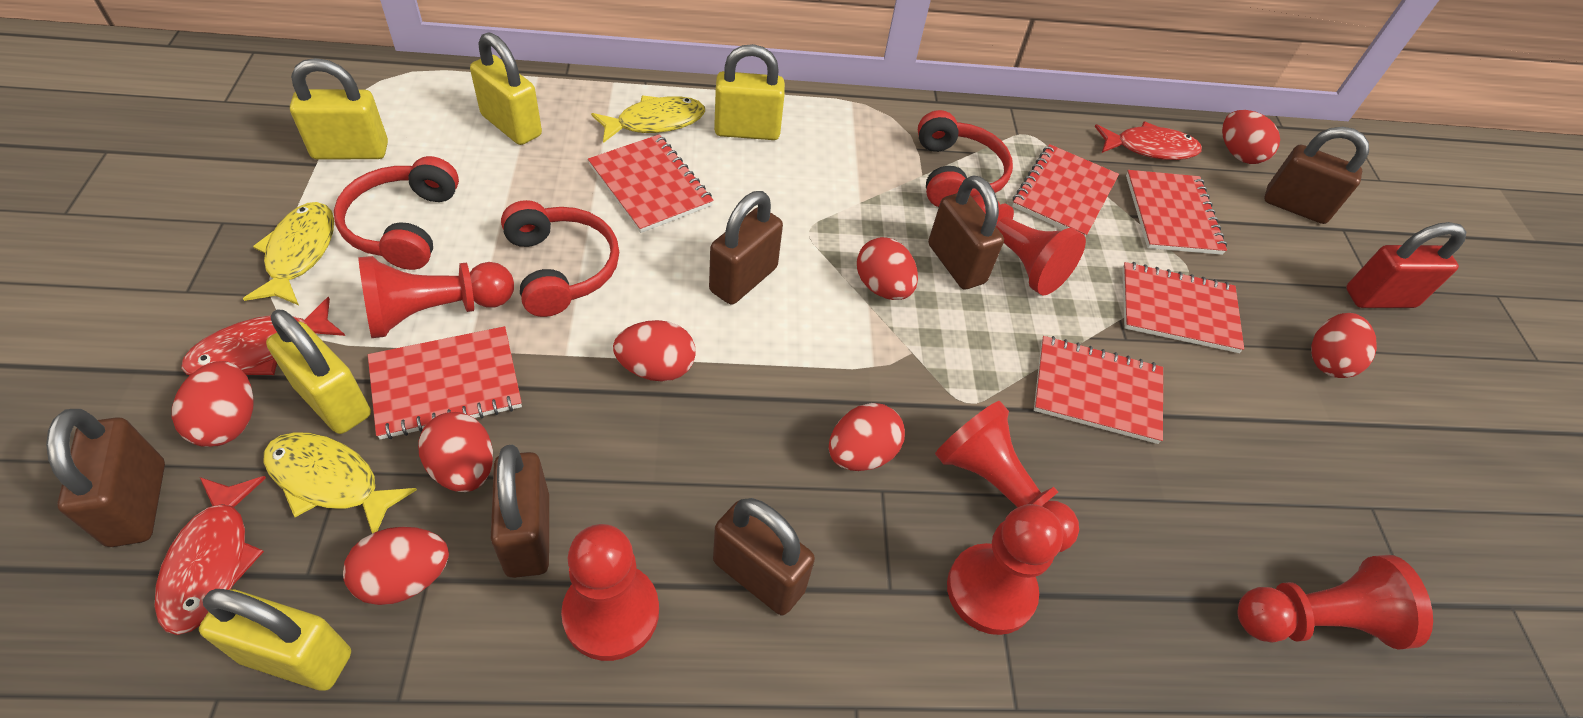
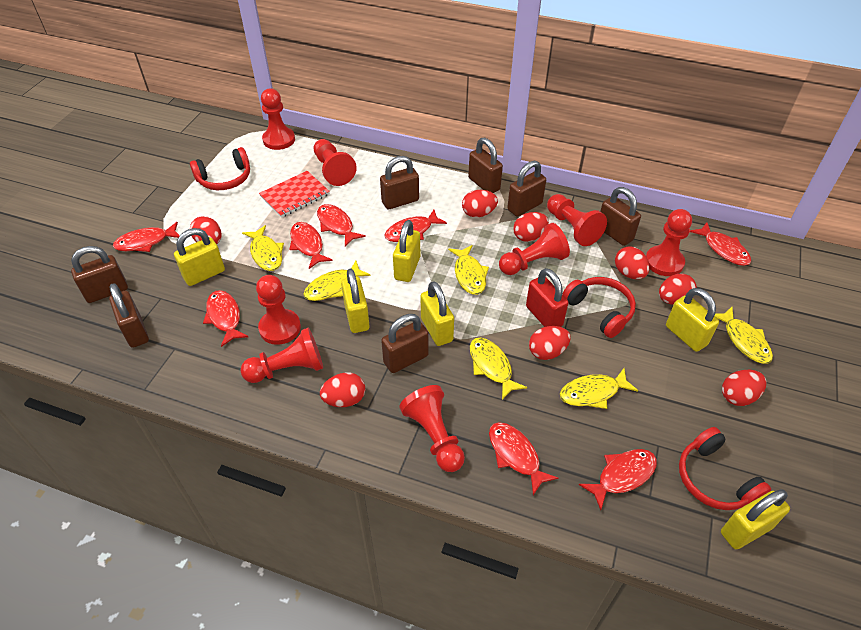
brown padlock: 6 -> 7
red fish: 3 -> 8
red notebook: 6 -> 1
red pawn: 6 -> 8
yellow fish: 3 -> 6
yellow padlock: 5 -> 6

